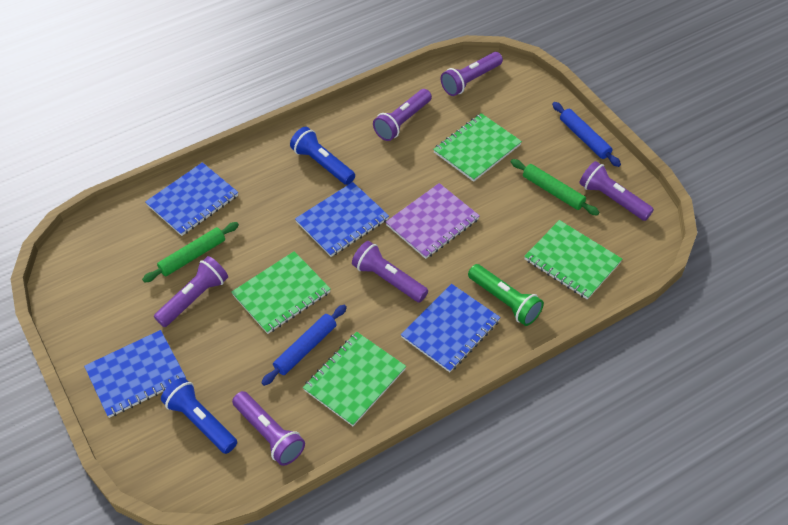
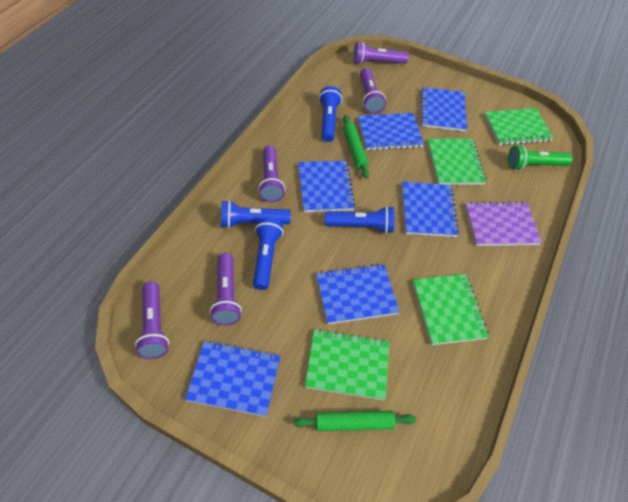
blue flashlight: 2 -> 4
blue notebook: 4 -> 6
blue rolling pin: 2 -> 0
purple flashlight: 6 -> 5

